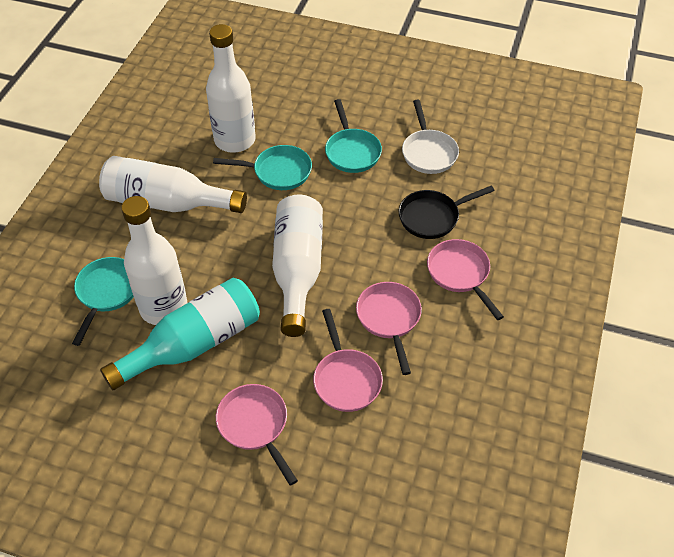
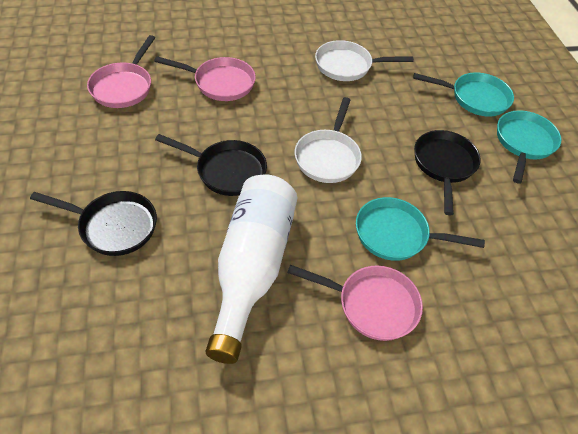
black pan: 1 -> 3
pink pan: 4 -> 3
turquoise bottle: 1 -> 0
white bottle: 4 -> 1
white pan: 1 -> 2

